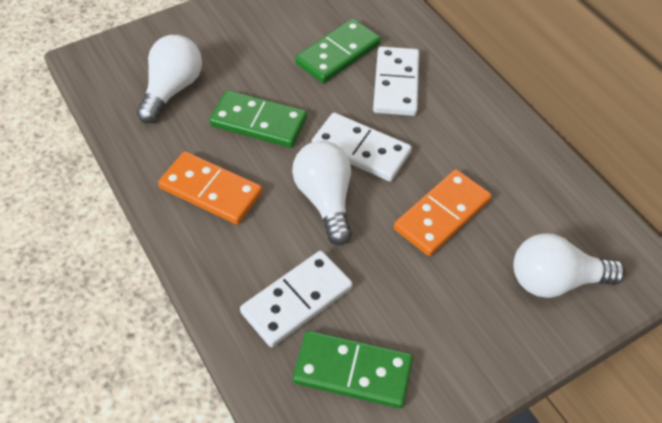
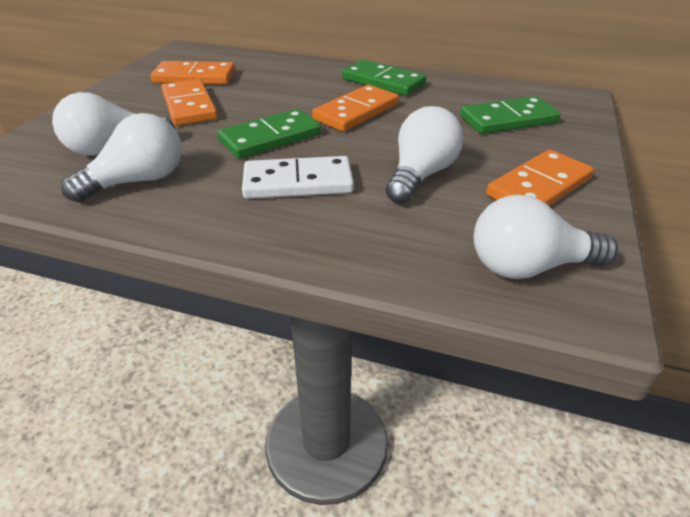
orange domino: 2 -> 4
white domino: 3 -> 1
white light bulb: 3 -> 4

